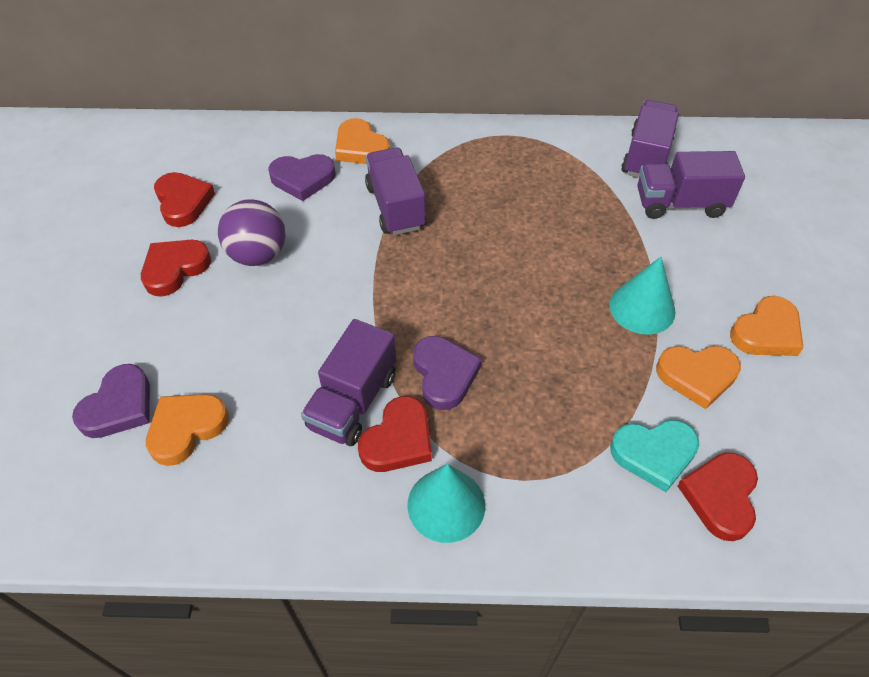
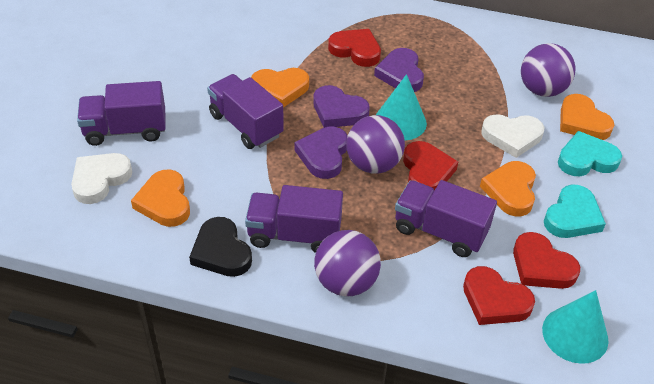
black heart: 0 -> 1
purple ball: 1 -> 3
turquoise heart: 1 -> 2
white heart: 0 -> 2

